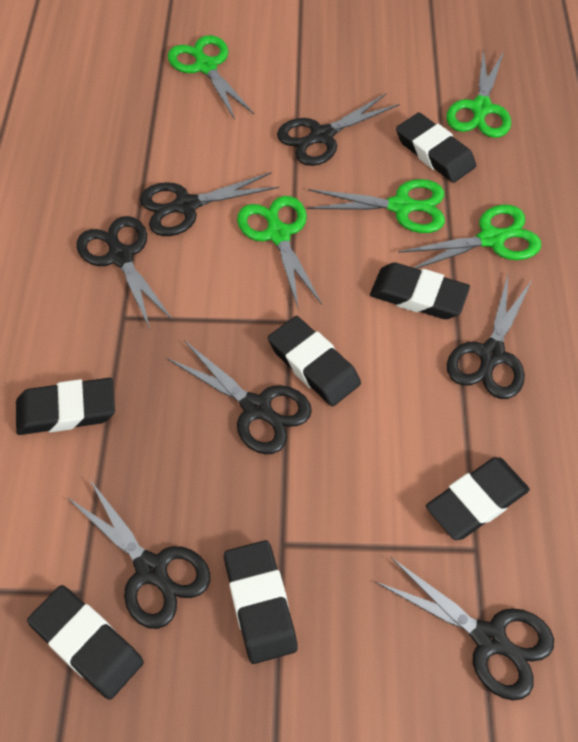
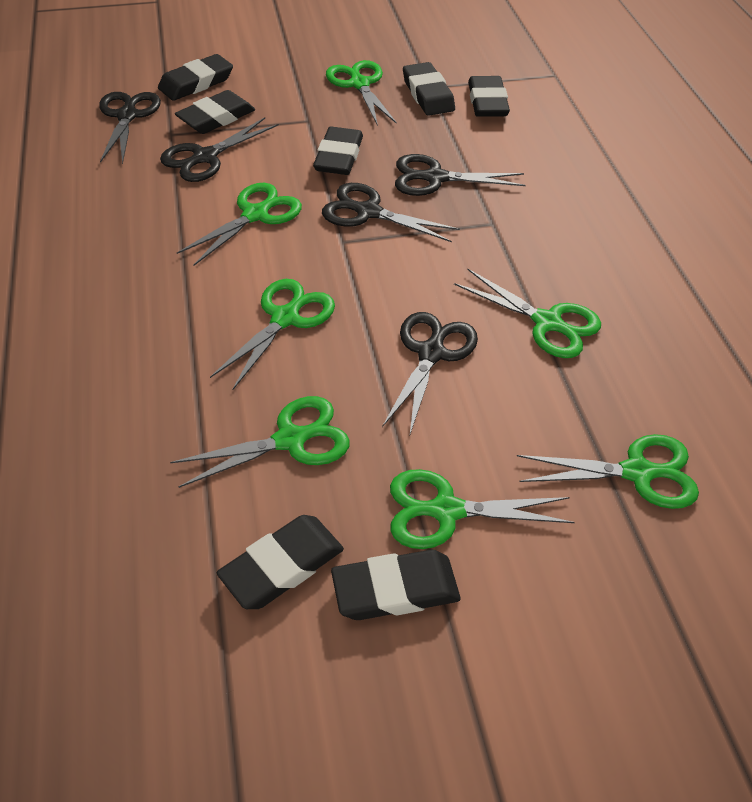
black scissors: 7 -> 5
green scissors: 5 -> 7

